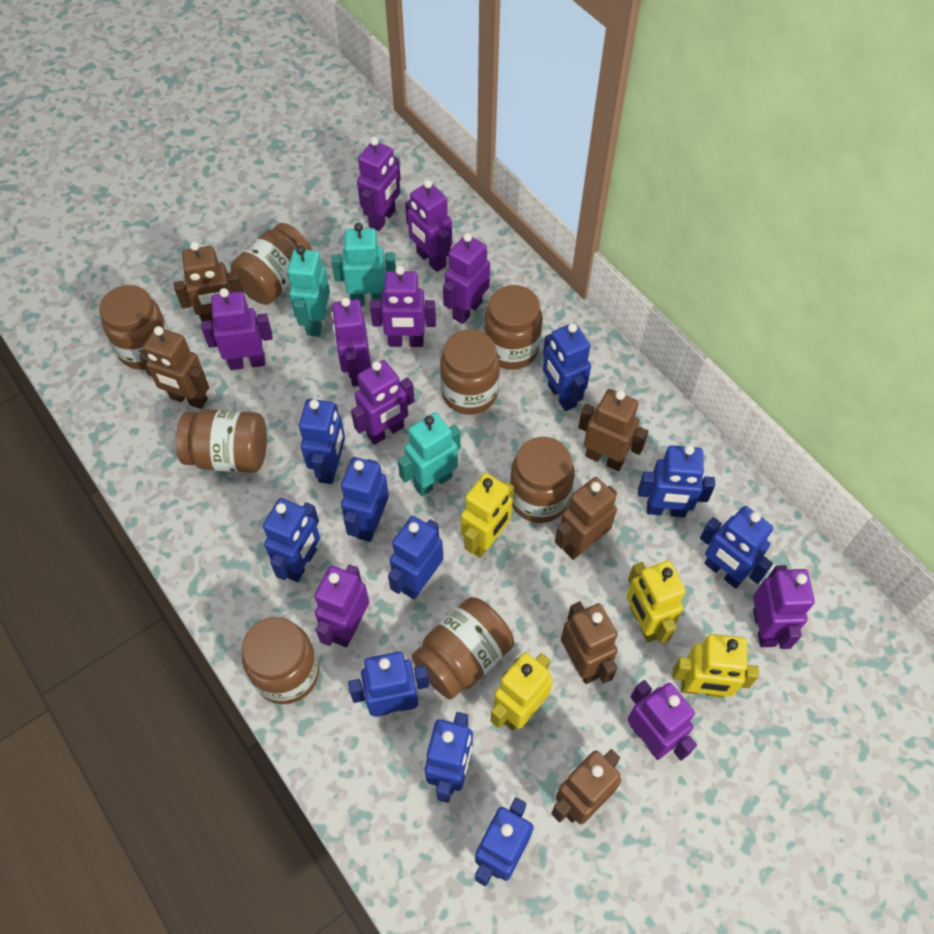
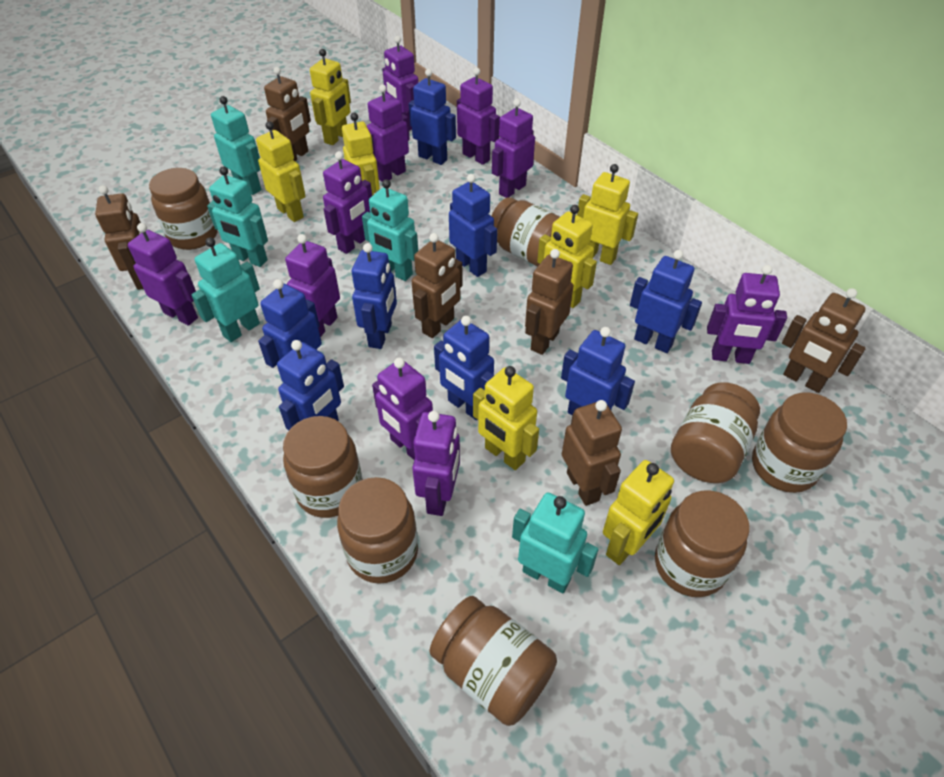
blue robot: 10 -> 8
turquoise robot: 3 -> 5
yellow robot: 4 -> 7

